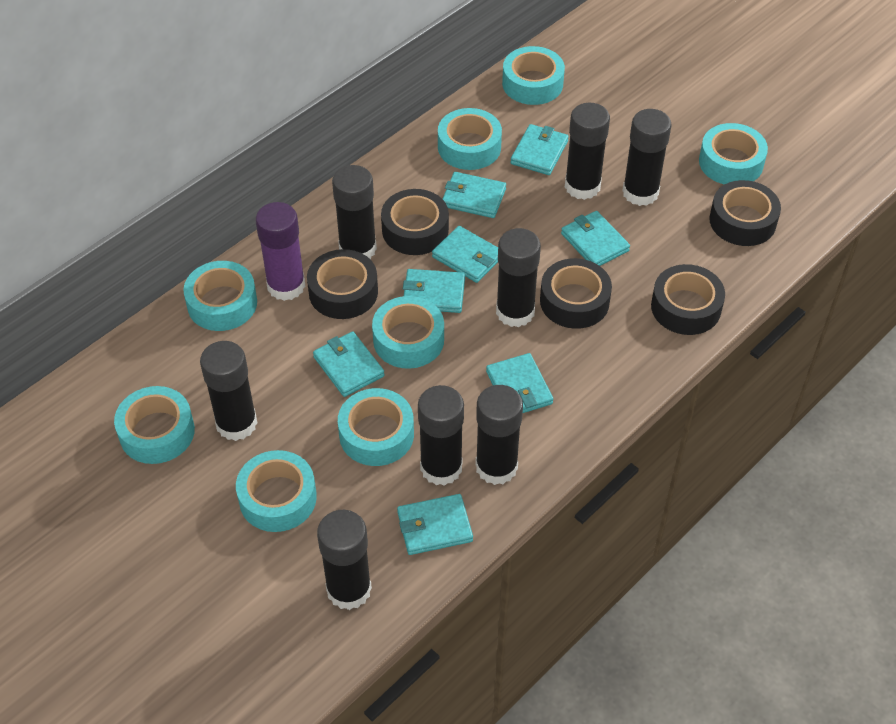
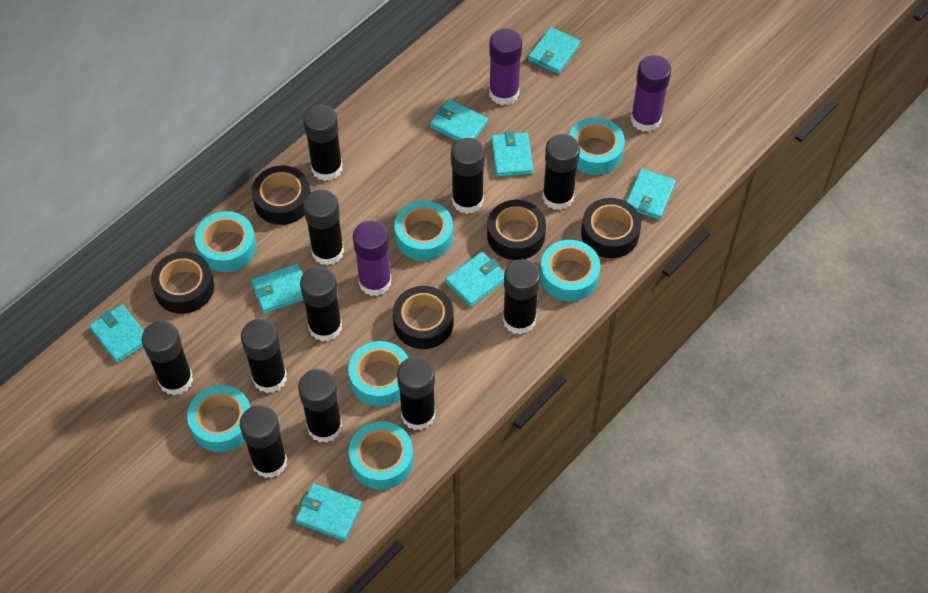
black glue stick: 8 -> 11
purple glue stick: 1 -> 3
turquoise tape: 8 -> 7

